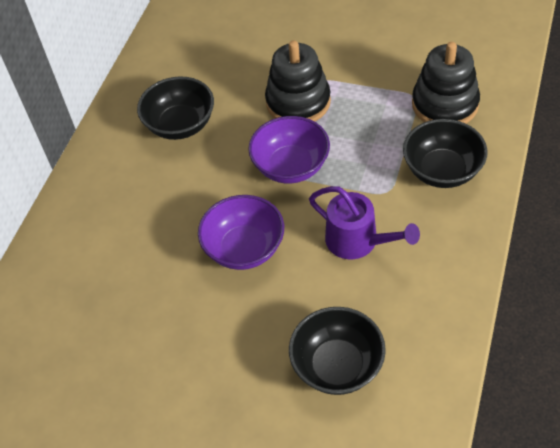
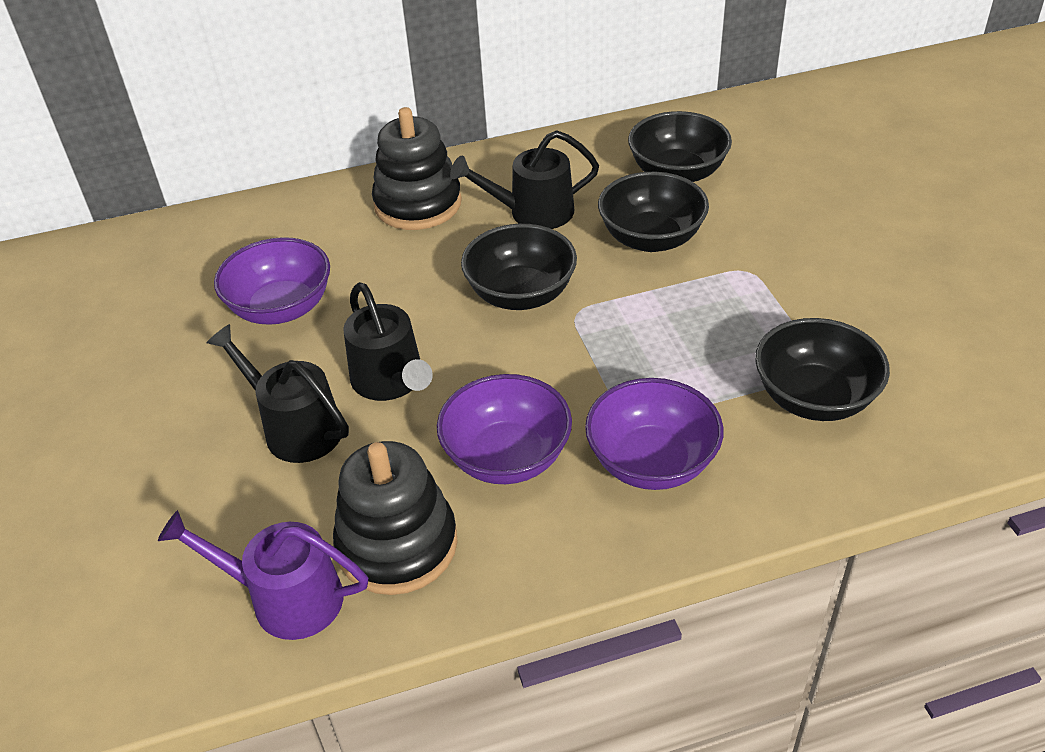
black bowl: 3 -> 4
black watering can: 0 -> 3
purple bowl: 2 -> 3

